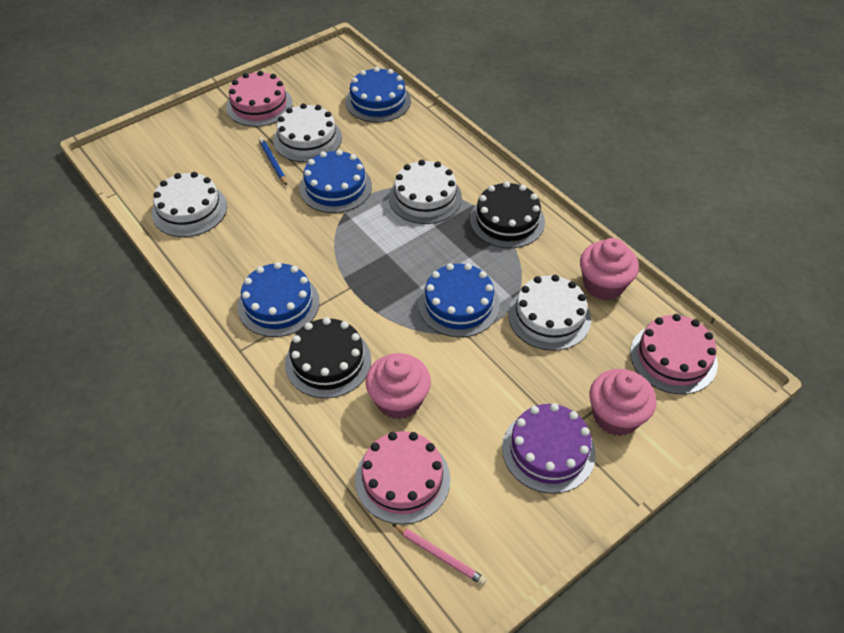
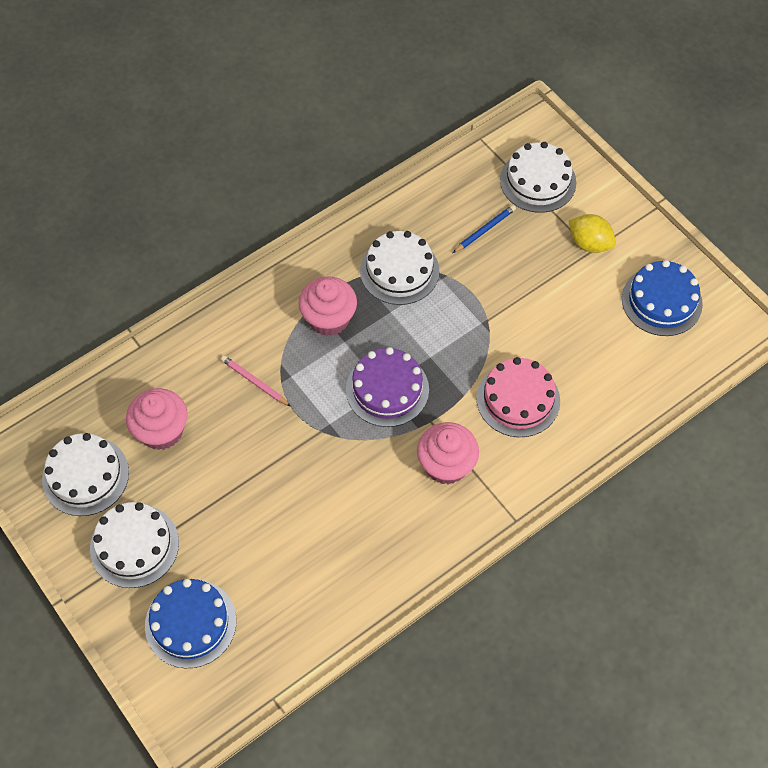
black cake: 2 -> 0
blue cake: 4 -> 2
pink cake: 3 -> 1
yellow lemon: 0 -> 1

